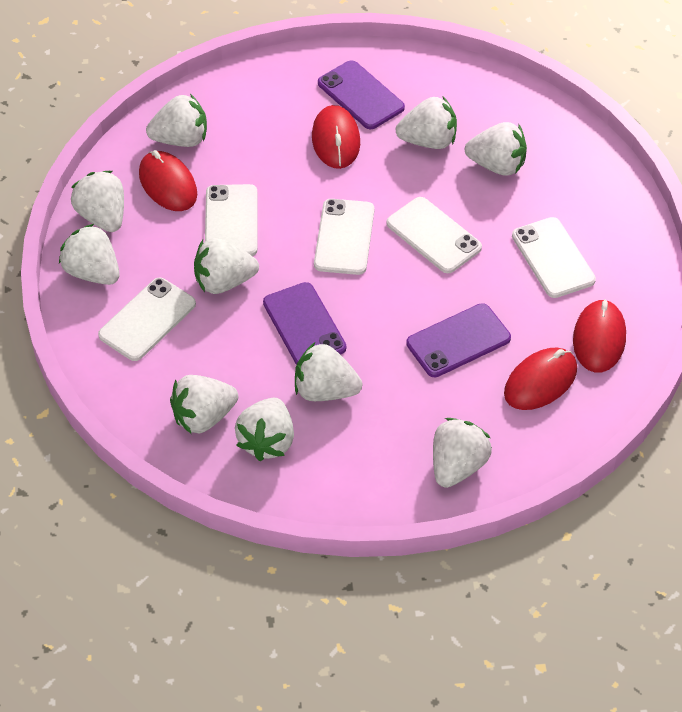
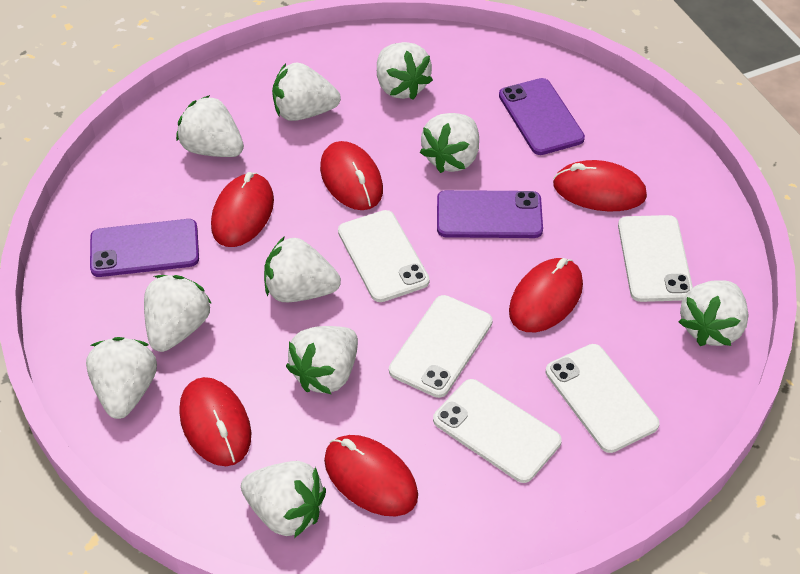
red mouse: 4 -> 6

